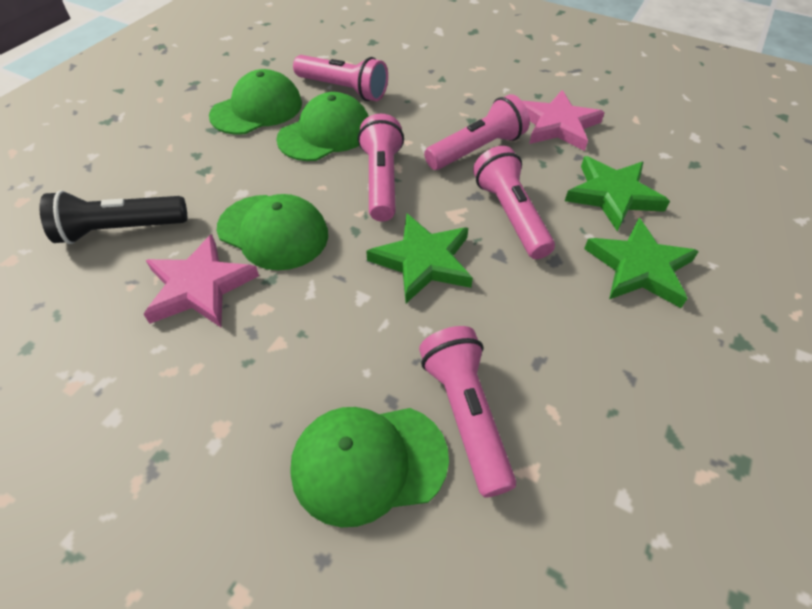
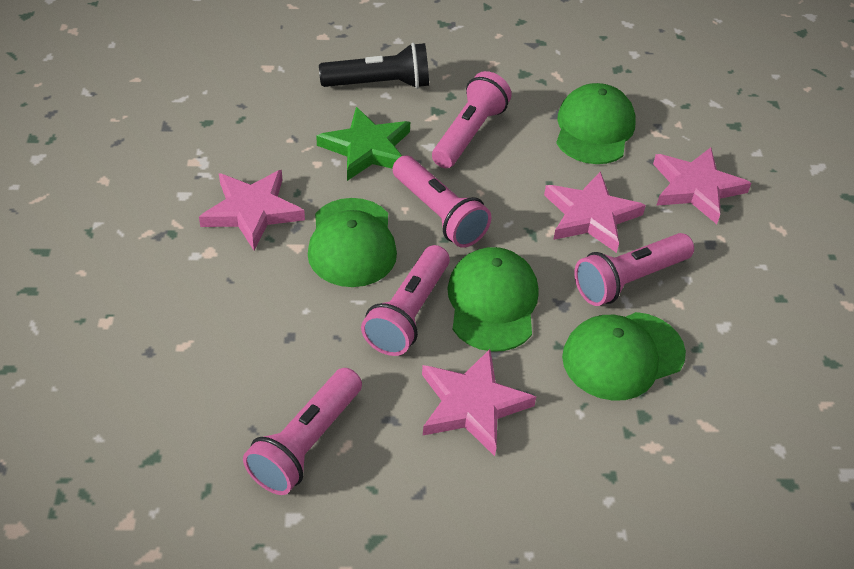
green star: 3 -> 1
pink star: 2 -> 4

